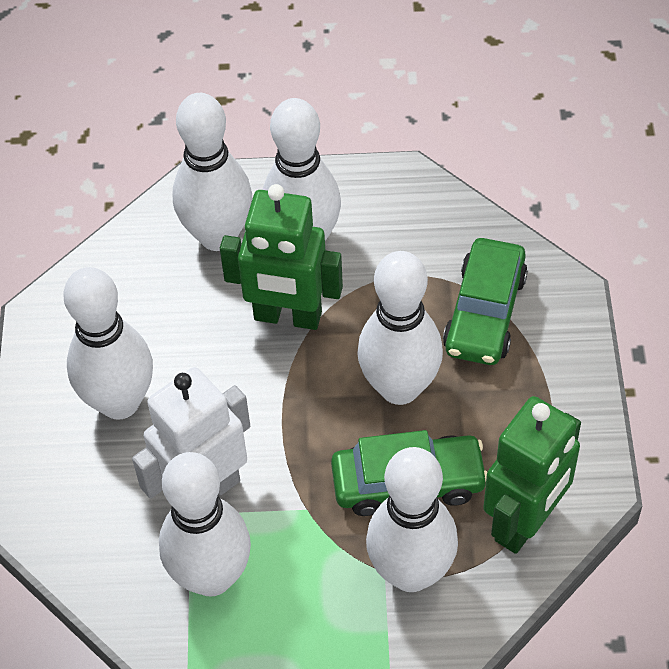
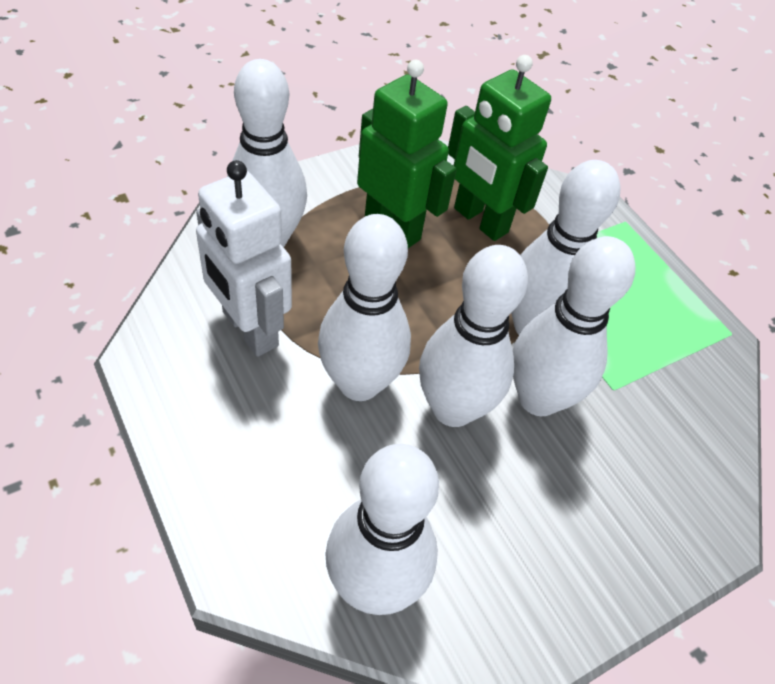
green car: 2 -> 0

